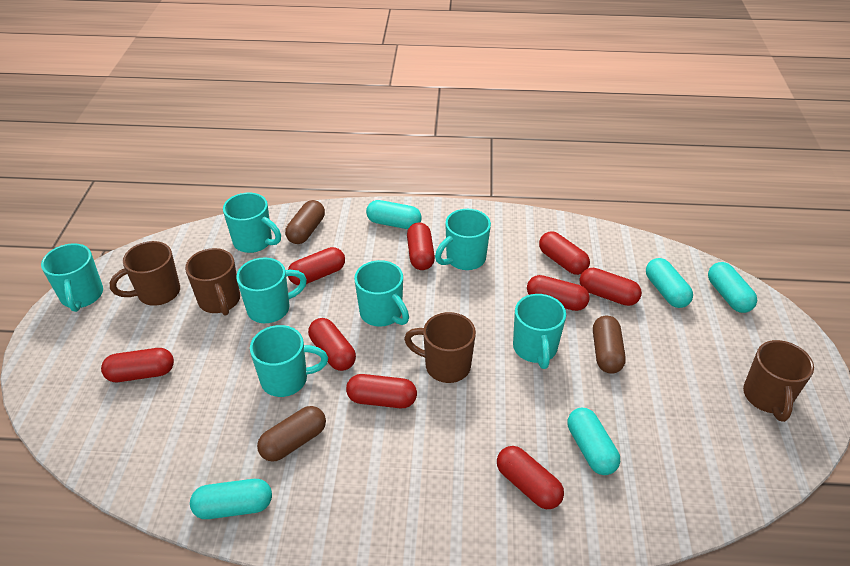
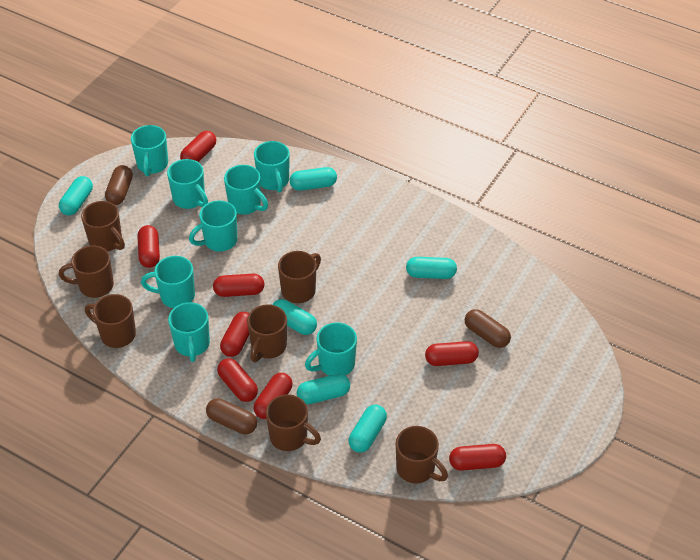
brown mug: 4 -> 7
red capsule: 9 -> 8
turquoise capsule: 5 -> 6
turquoise mug: 7 -> 8

